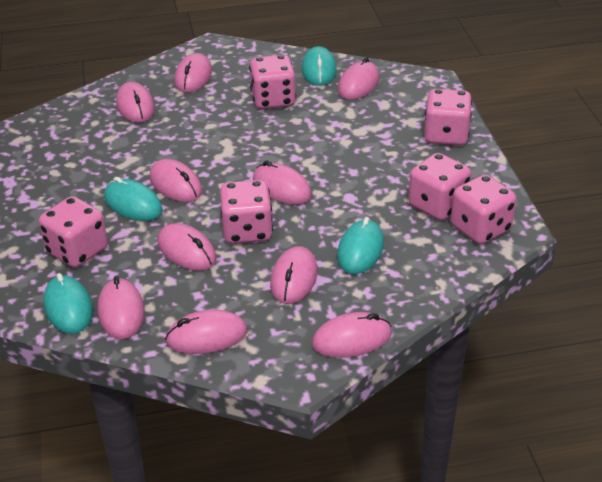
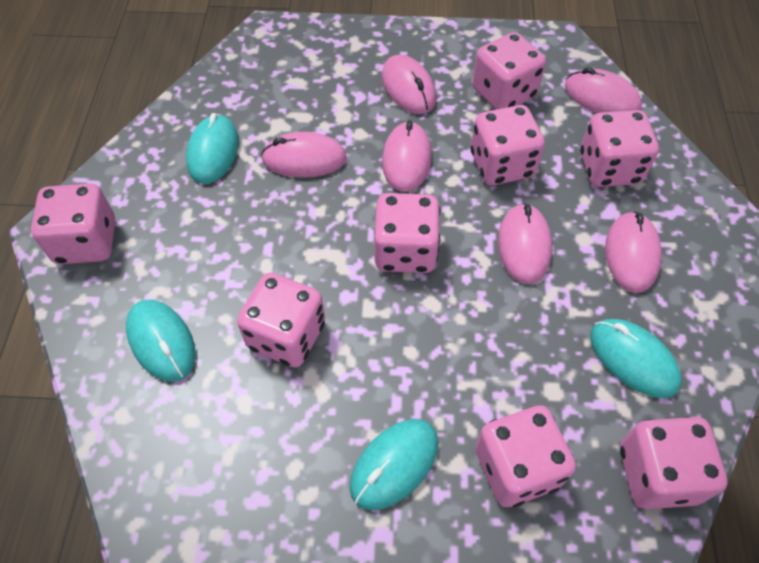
pink dice: 6 -> 8
pink mouse: 10 -> 6

